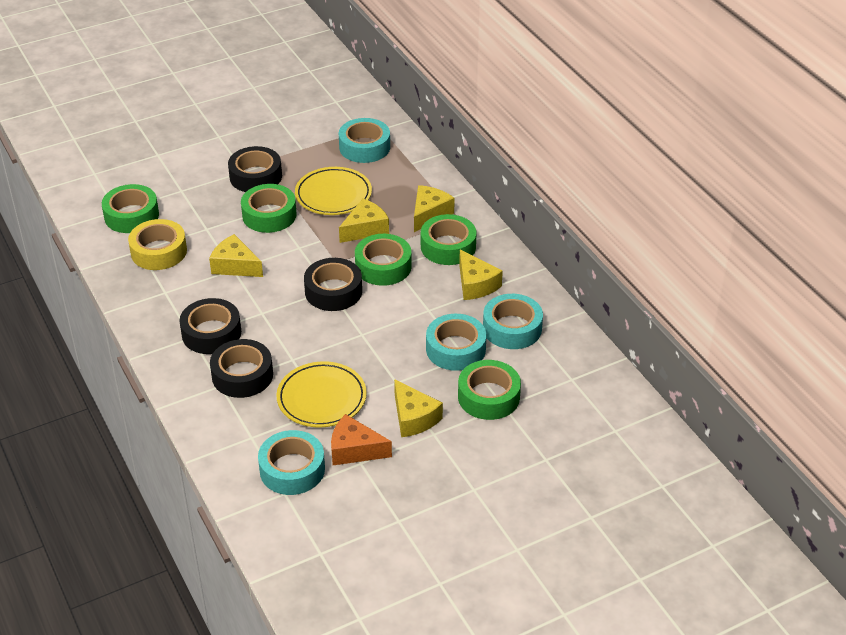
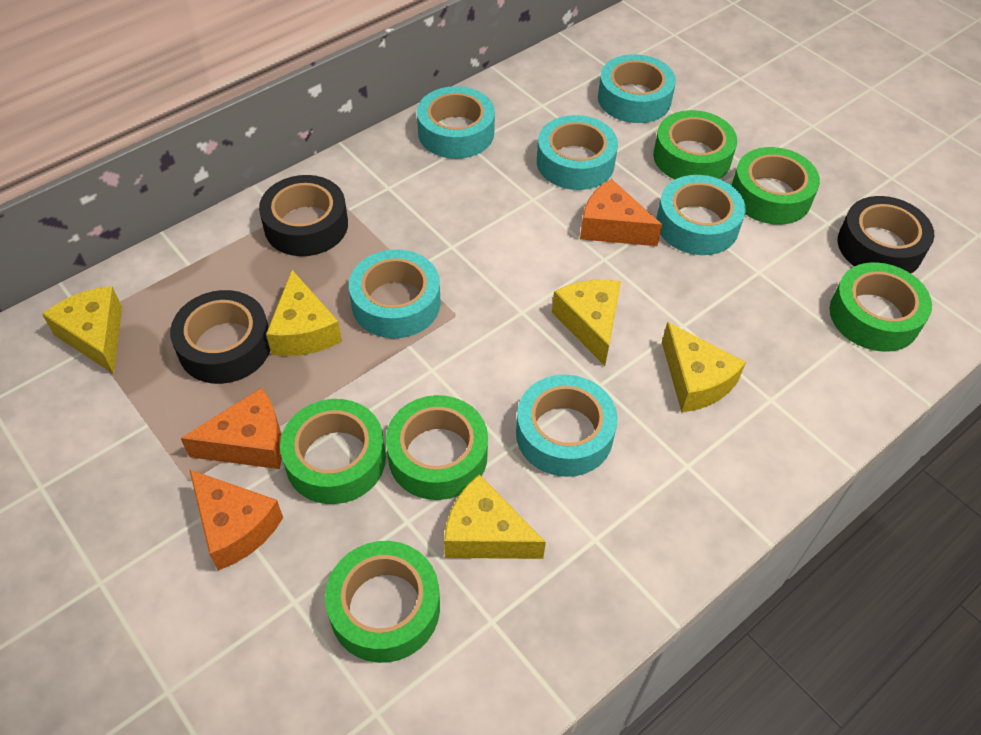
black tape: 4 -> 3
green tape: 5 -> 6
orange cheese: 1 -> 3
turquoise tape: 4 -> 6
yellow plate: 2 -> 0
yellow tape: 1 -> 0

